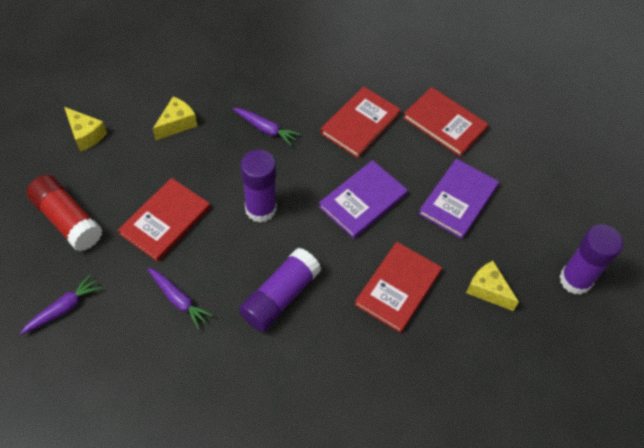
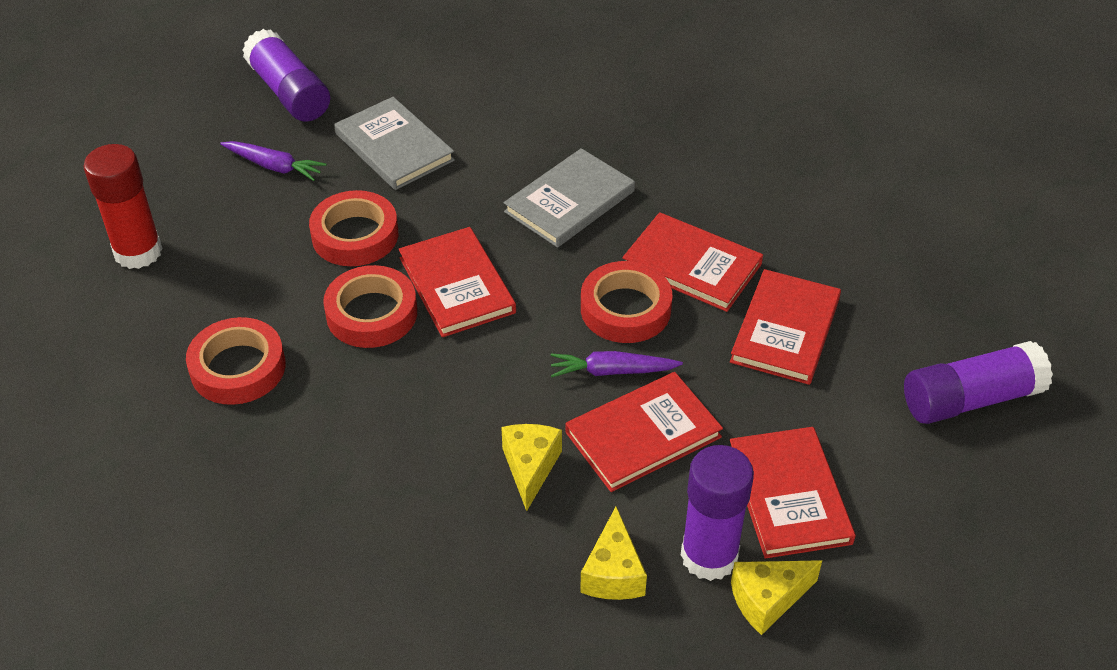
grey book: 0 -> 2
purple book: 2 -> 0
purple carrot: 3 -> 2
red book: 4 -> 5
red tape: 0 -> 4

